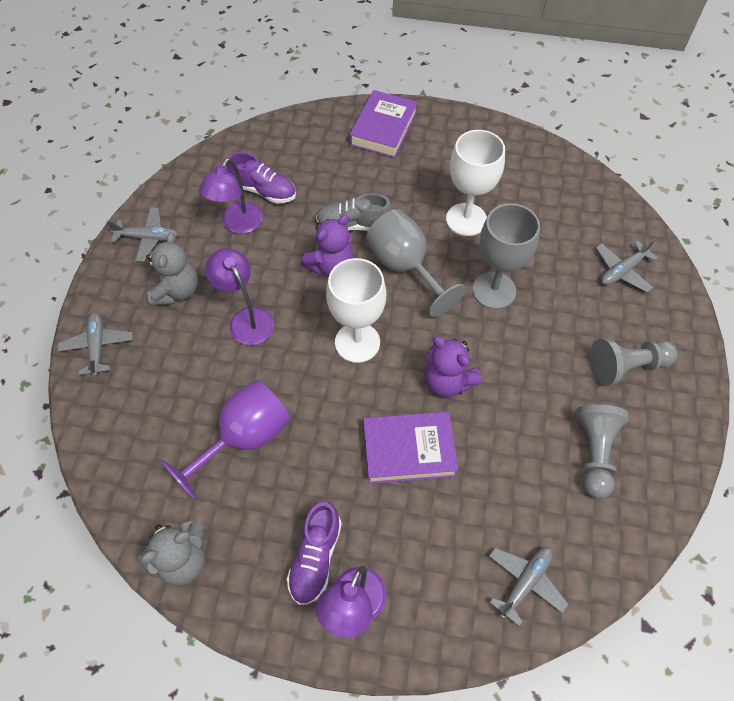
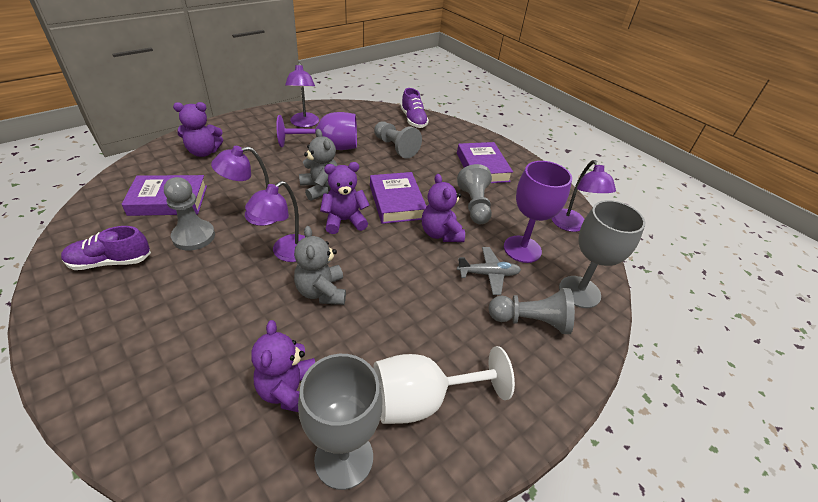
grey pawn: 2 -> 4
grey plane: 4 -> 1
grey shoe: 1 -> 0
purple book: 2 -> 3
purple goblet: 1 -> 2
purple lamp: 3 -> 4
purple teddy bear: 2 -> 4
white goblet: 2 -> 1

